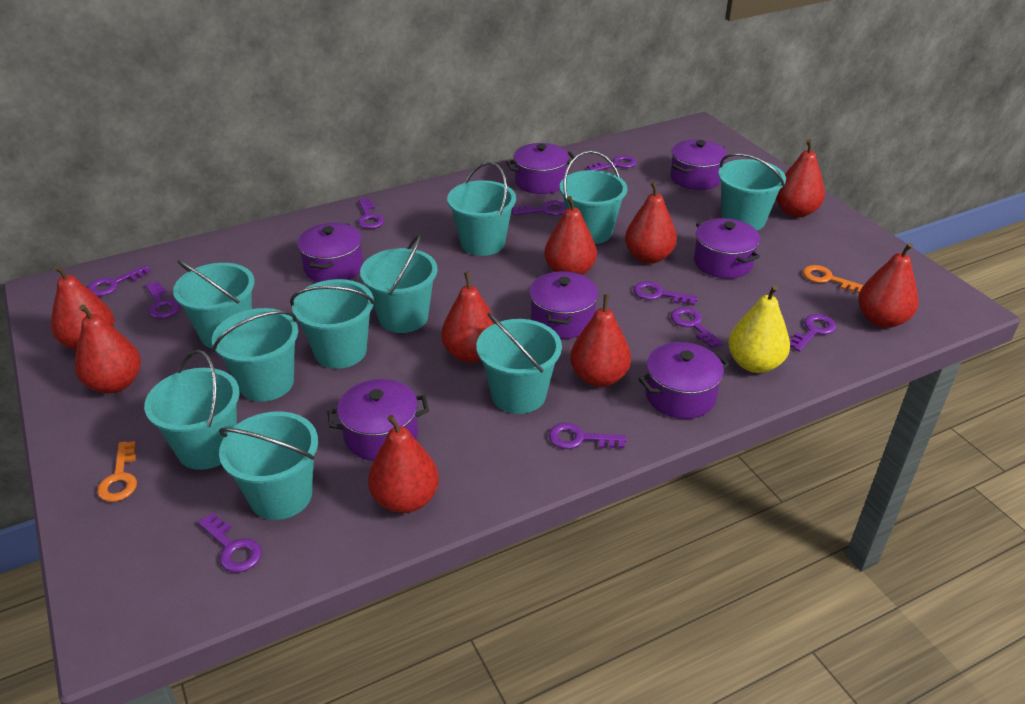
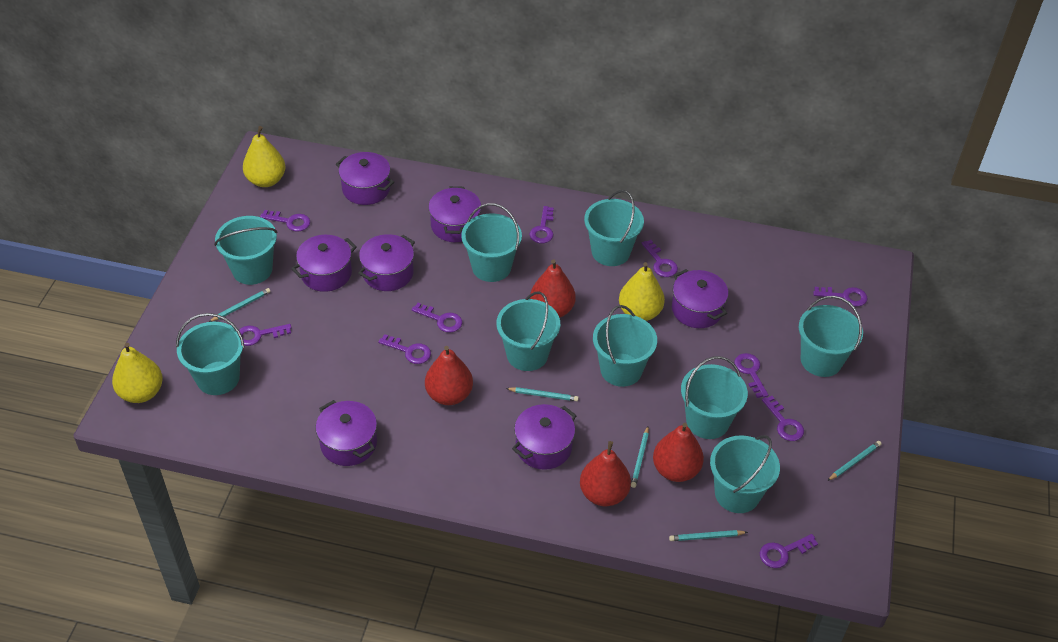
orange key: 2 -> 0
red pear: 9 -> 4
turquoise bucket: 10 -> 9
turquoise pencil: 0 -> 5
yellow pear: 1 -> 3

